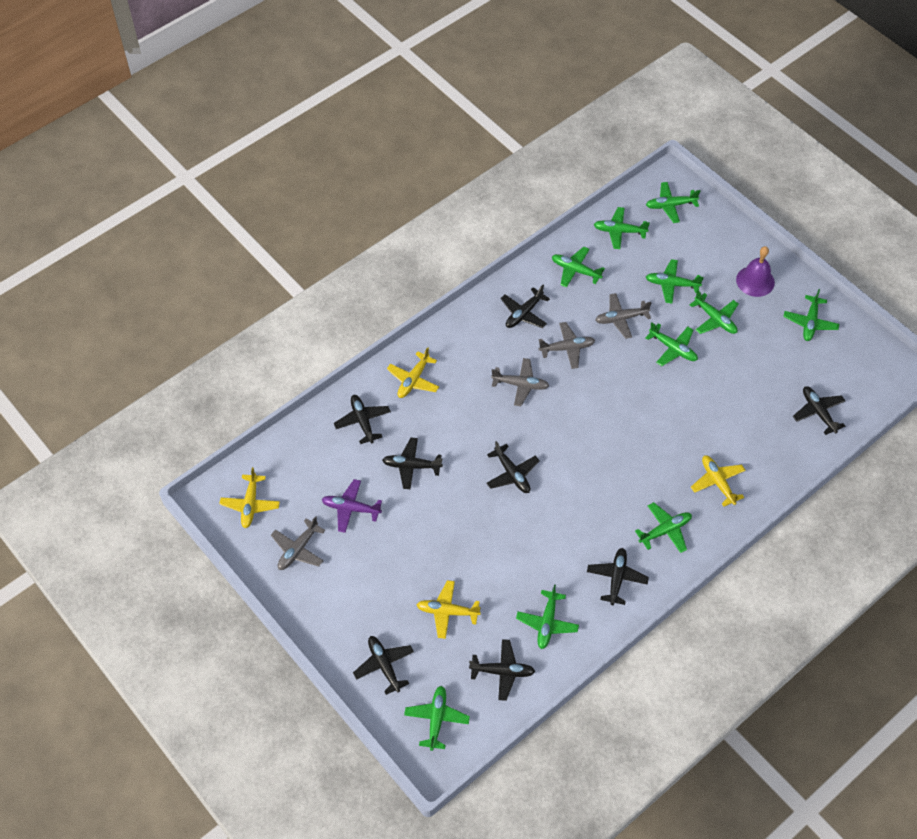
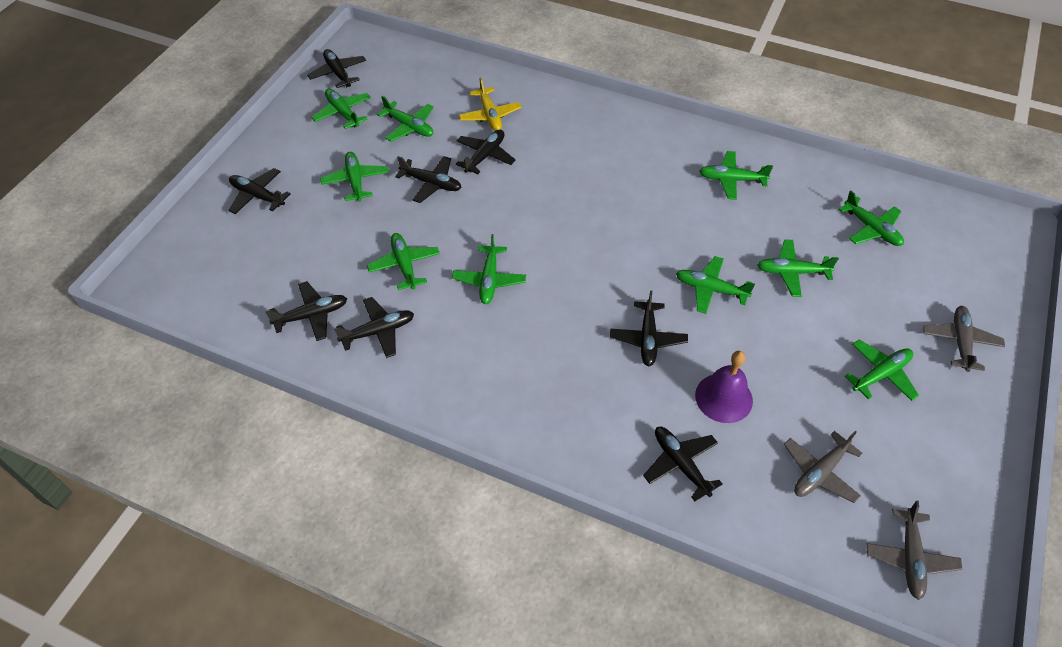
grey plane: 4 -> 3
purple plane: 1 -> 0
yellow plane: 4 -> 1

